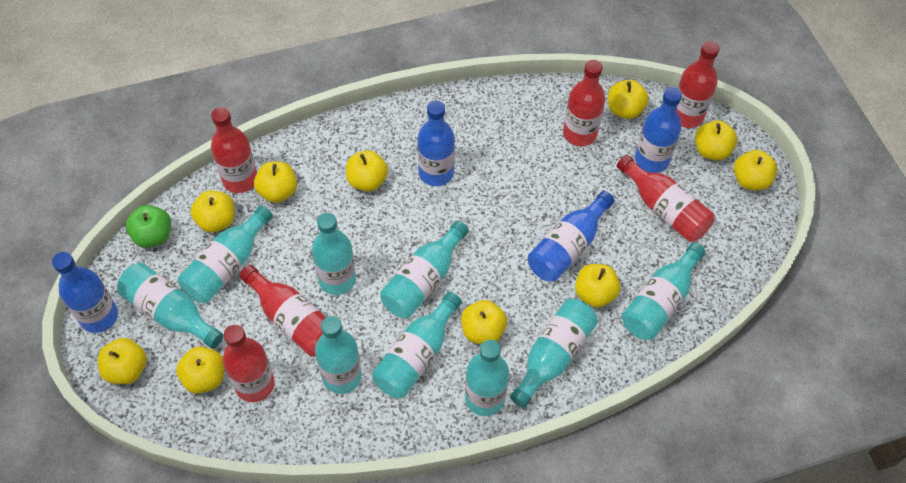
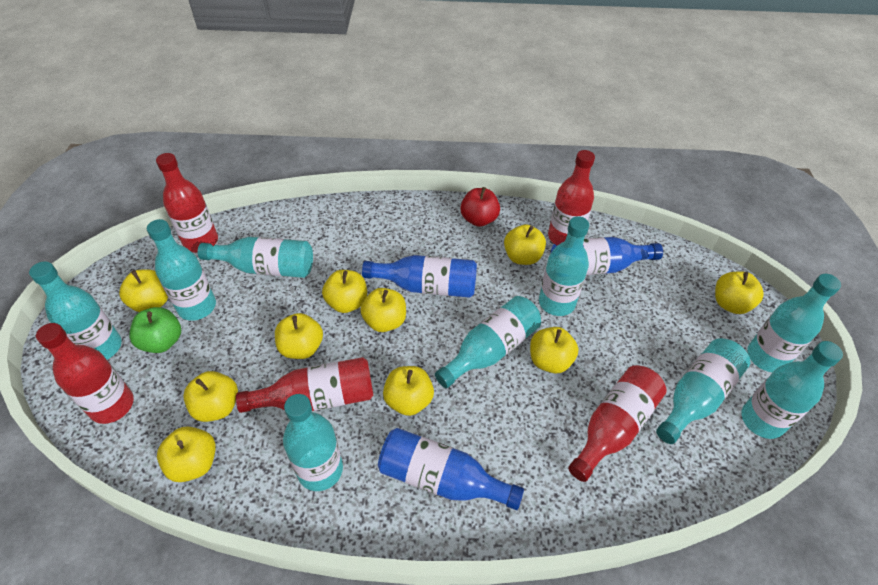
blue bottle: 4 -> 3
red apple: 0 -> 1
red bottle: 6 -> 5

